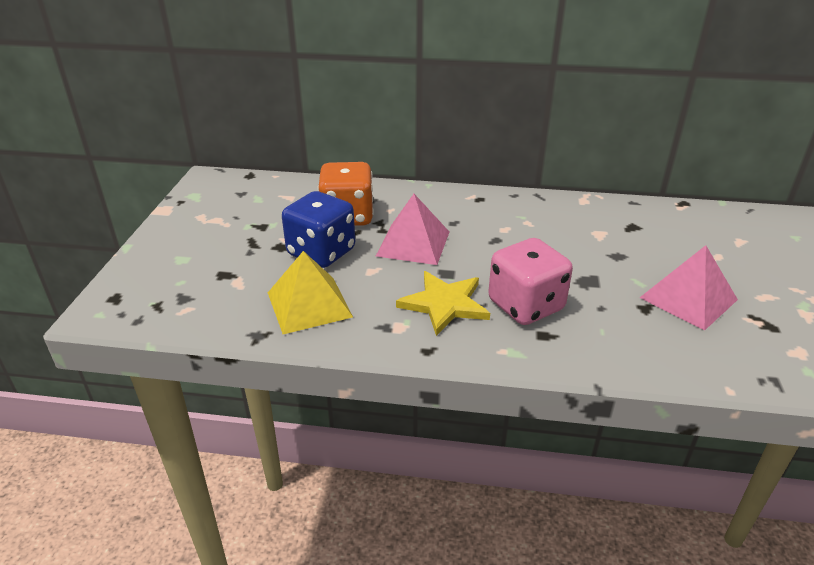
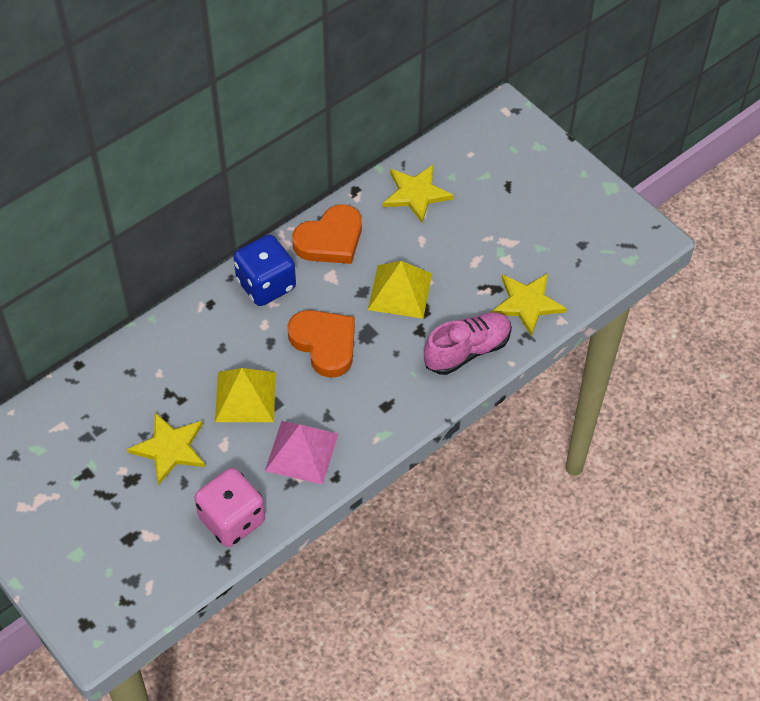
orange dice: 1 -> 0
orange heart: 0 -> 2
pink pyramid: 2 -> 1
pink shoe: 0 -> 1
yellow pyramid: 1 -> 2
yellow star: 1 -> 3

